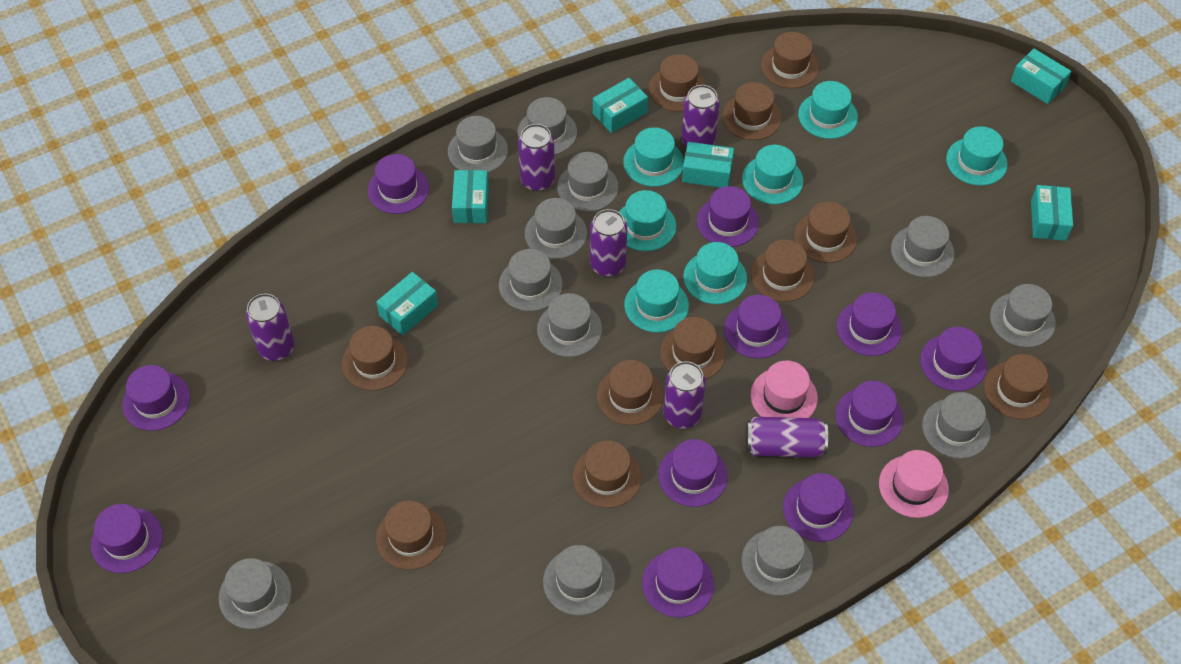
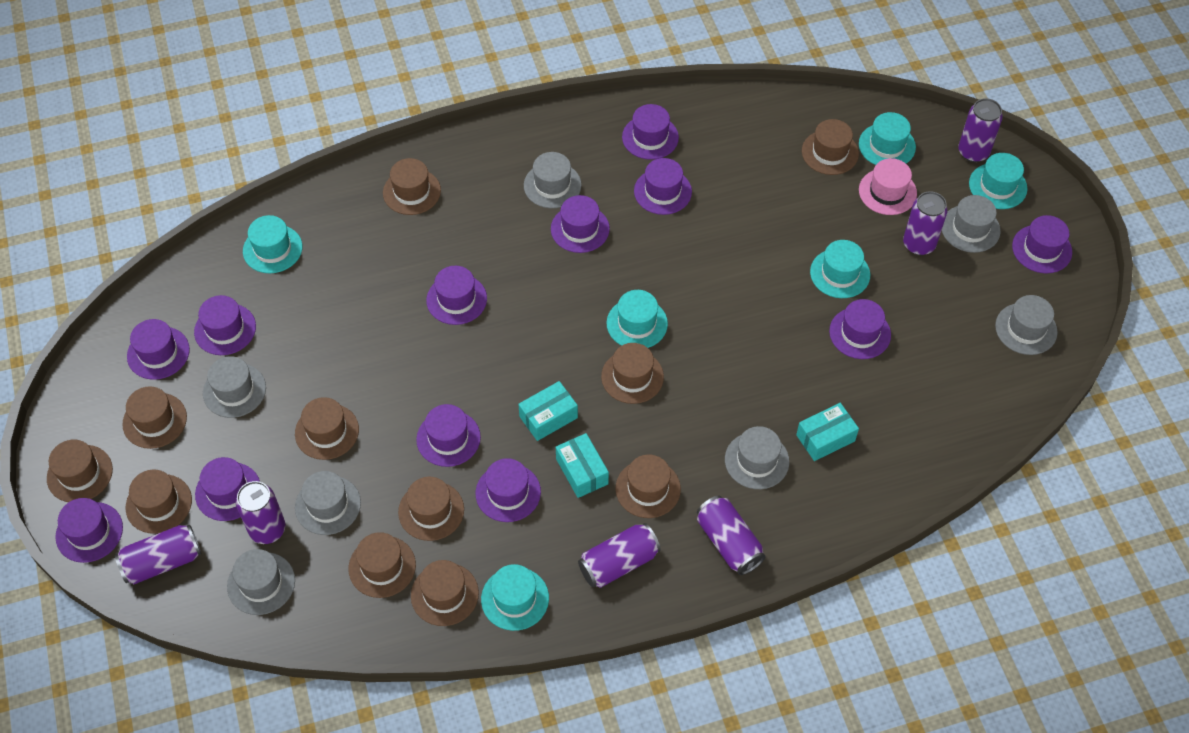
grey hat: 12 -> 7
pink hat: 2 -> 1
purple hat: 11 -> 12
turquoise box: 6 -> 3
turquoise hat: 7 -> 6

